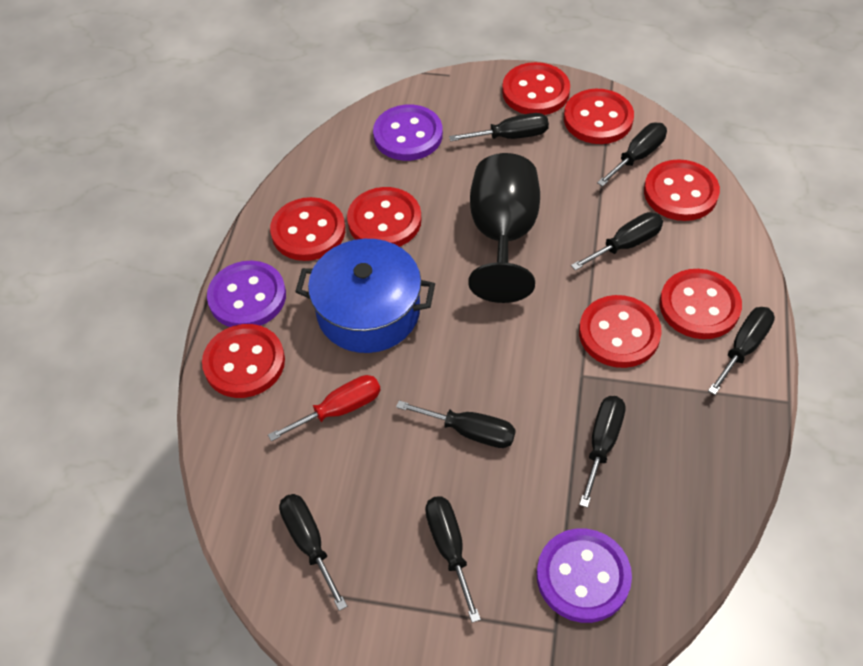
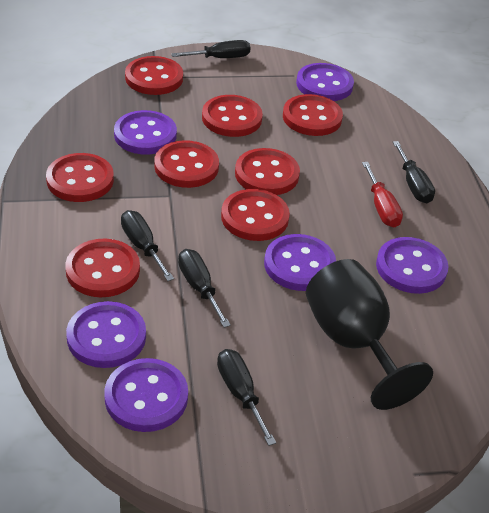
black screwdriver: 8 -> 5
blue pot: 1 -> 0
purple button: 3 -> 6

